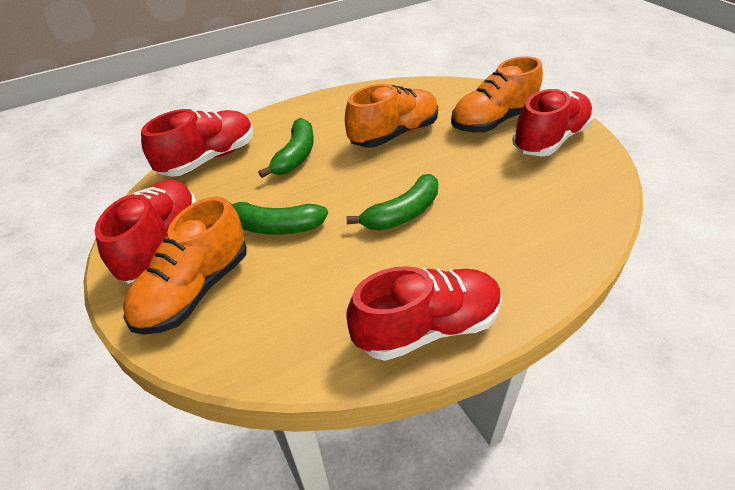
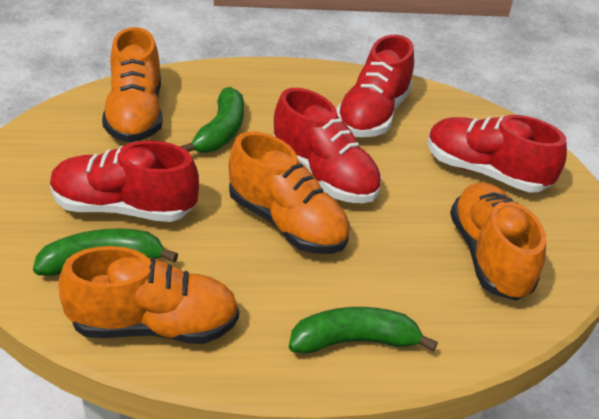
orange shoe: 3 -> 4

